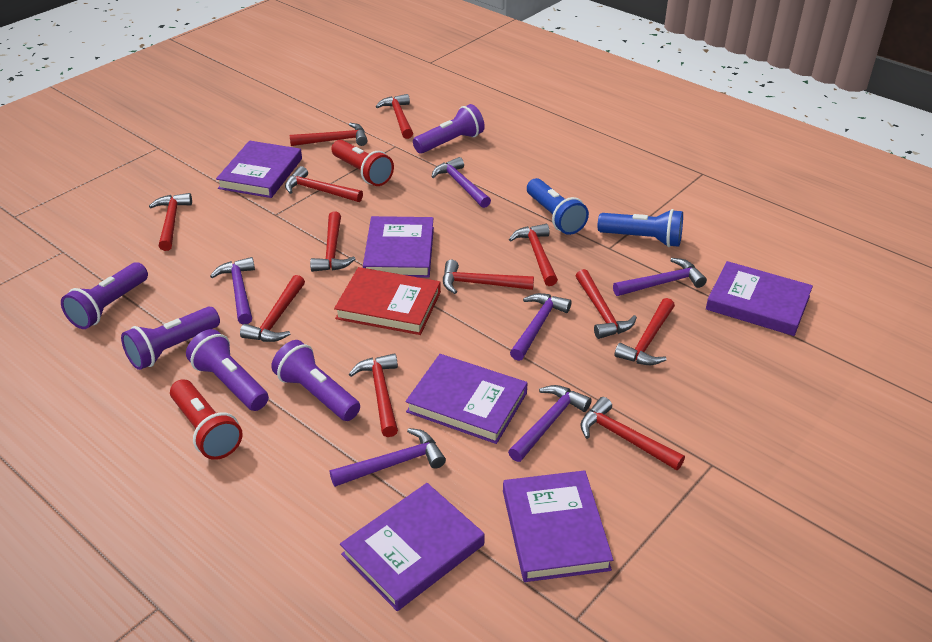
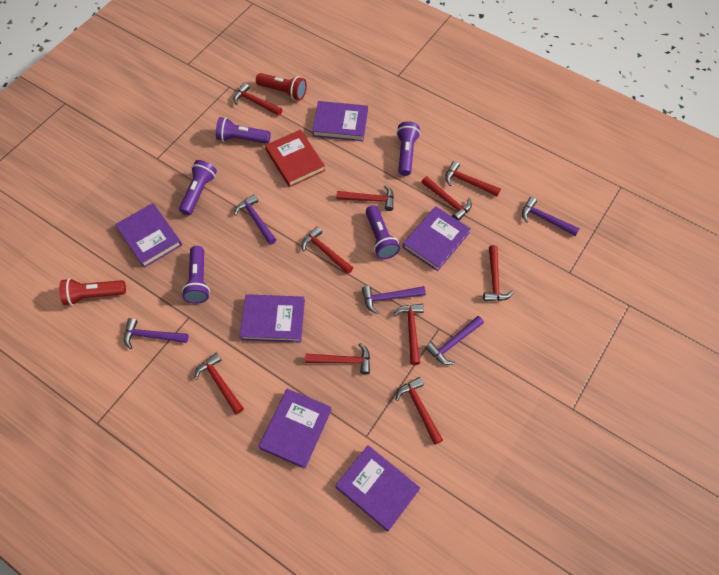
blue flashlight: 2 -> 0
purple hammer: 6 -> 5
red hammer: 12 -> 10

